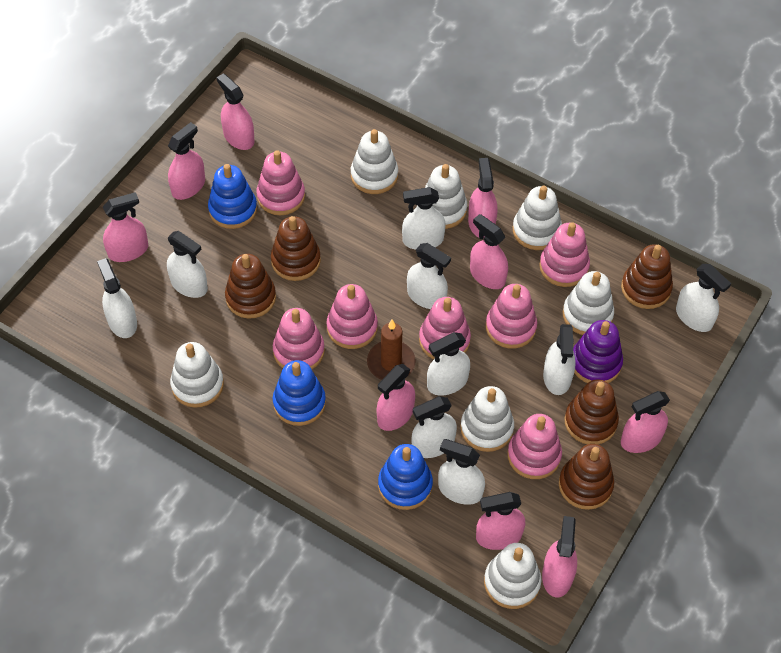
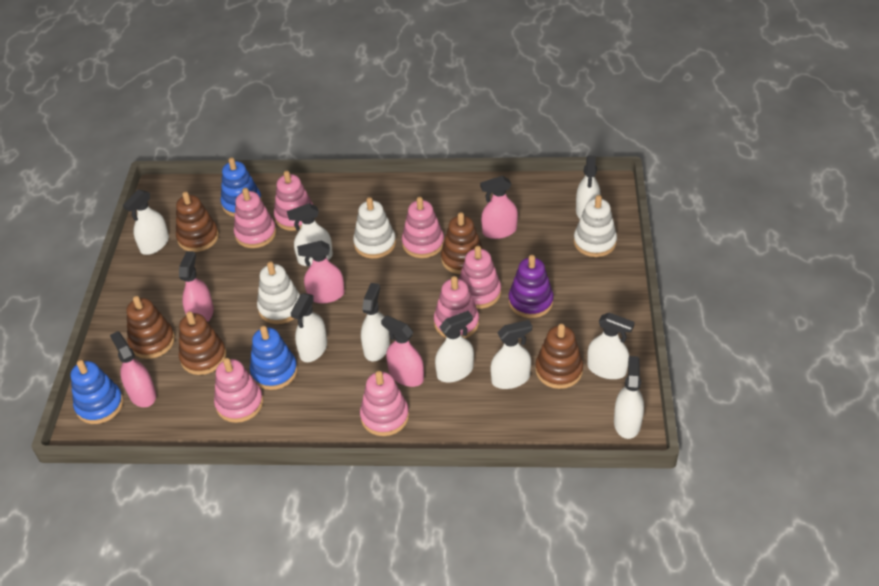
brown candle: 1 -> 0
pink spray bottle: 9 -> 5
white stacking toy: 7 -> 3

